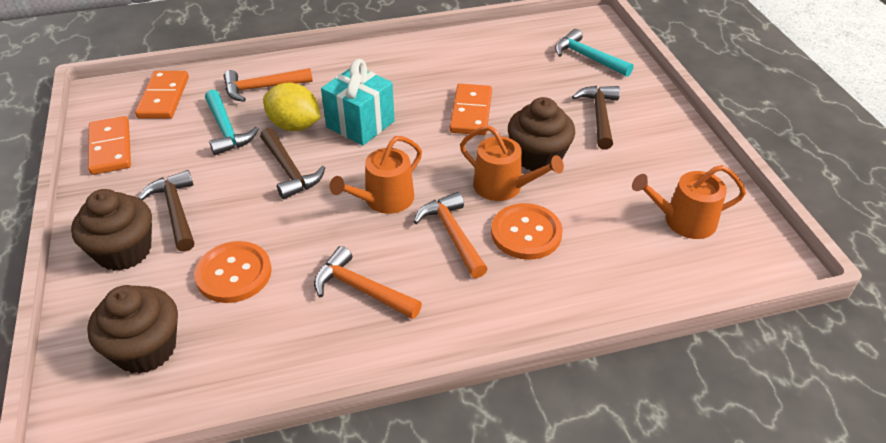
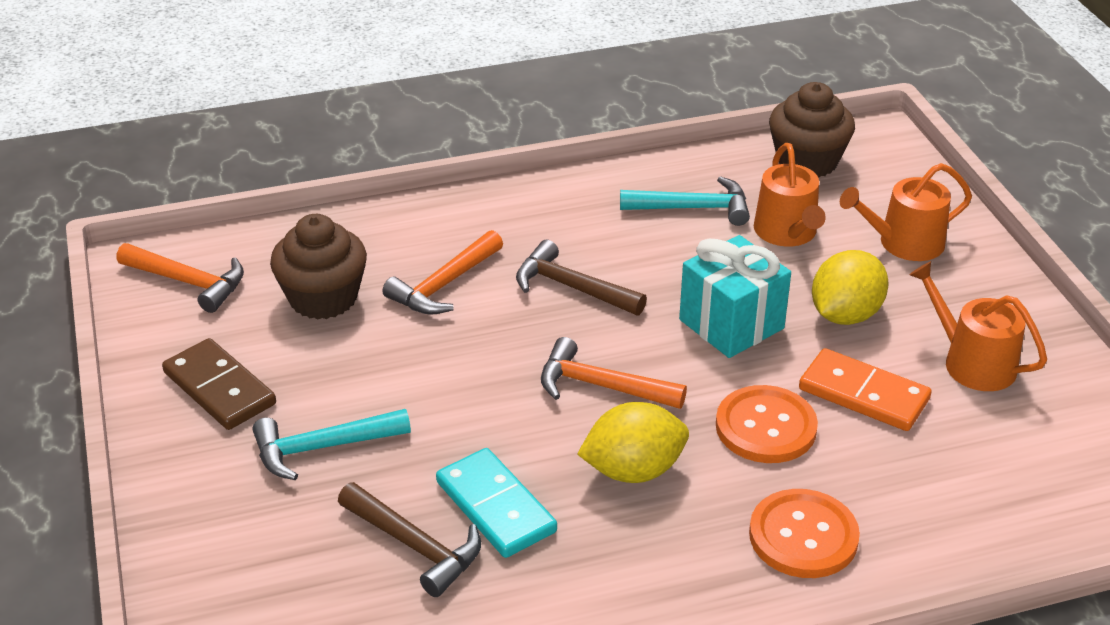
brown cupcake: 3 -> 2
brown domino: 0 -> 1
brown hammer: 3 -> 2
orange domino: 3 -> 1
turquoise domino: 0 -> 1
yellow lemon: 1 -> 2

